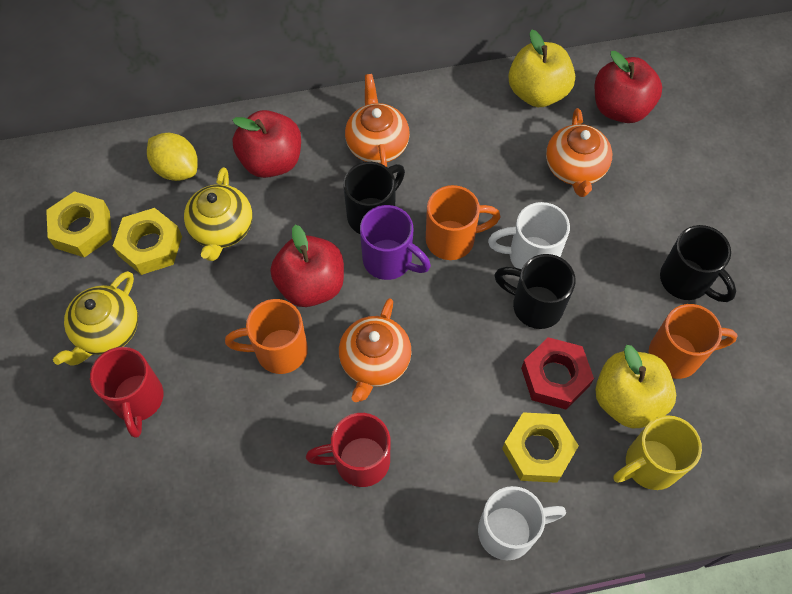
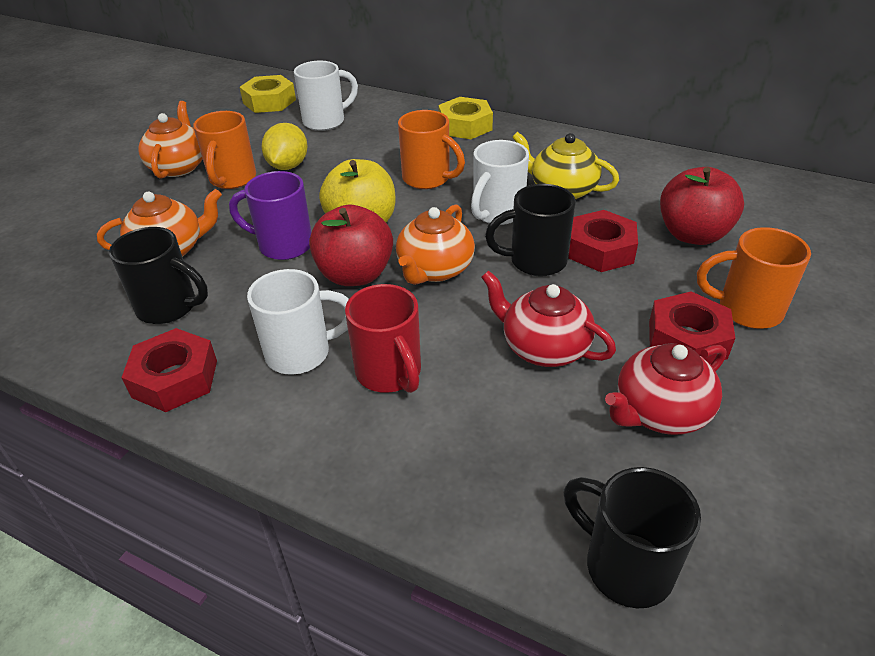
red apple: 3 -> 2
red mug: 2 -> 1
red nut: 1 -> 3
red teapot: 0 -> 2
white mug: 2 -> 3
yellow apple: 2 -> 1
yellow mug: 1 -> 0
yellow nut: 3 -> 2
yellow teapot: 2 -> 1

